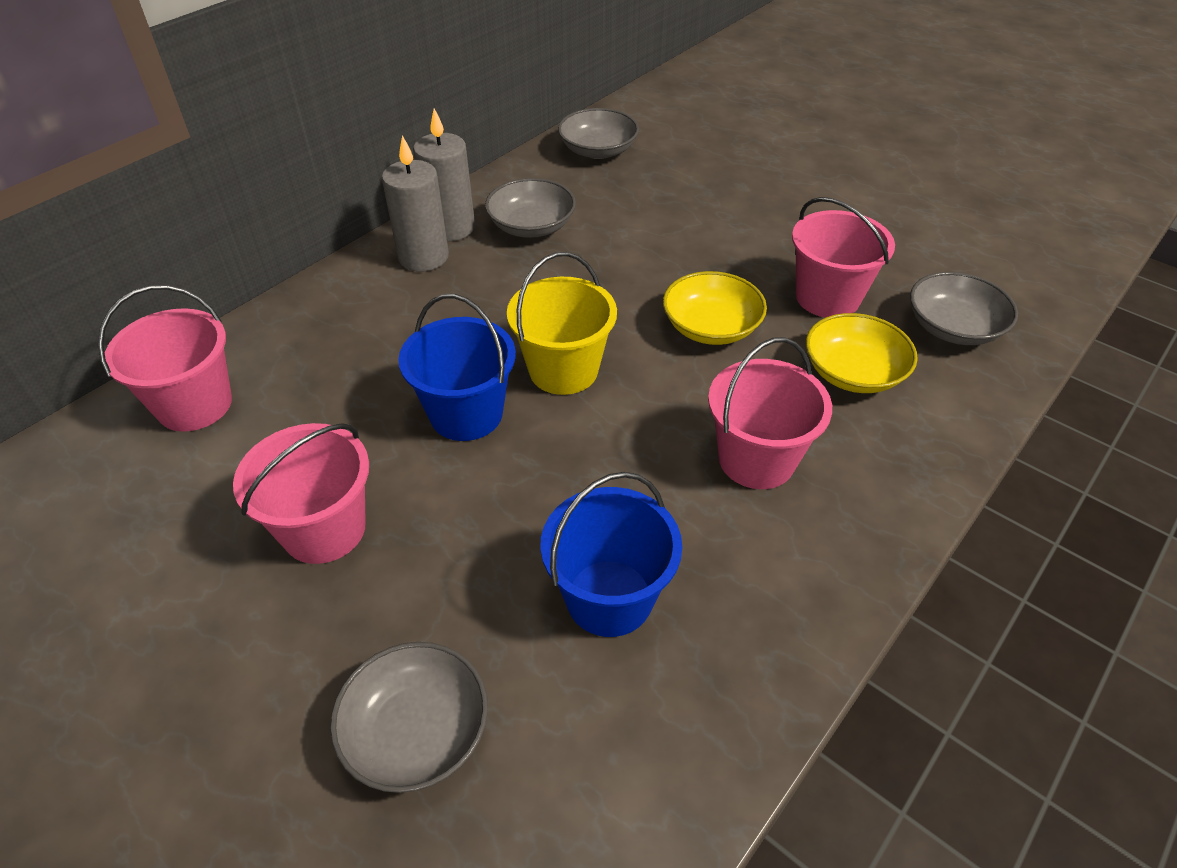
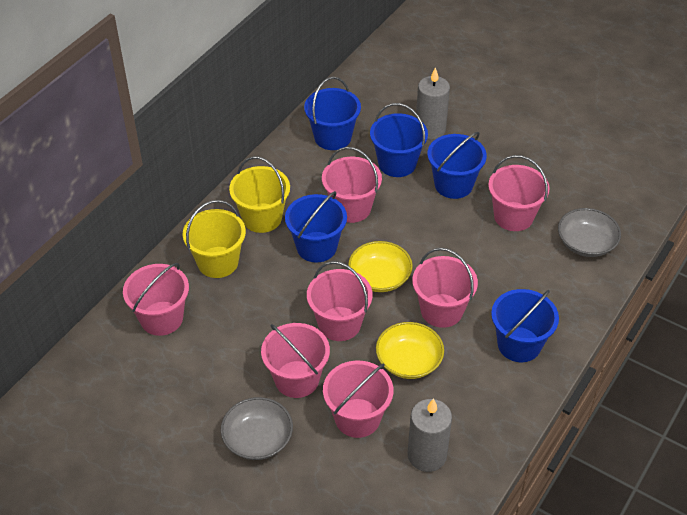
blue bucket: 2 -> 5
grey bowl: 4 -> 2
pink bucket: 4 -> 7
yellow bucket: 1 -> 2

